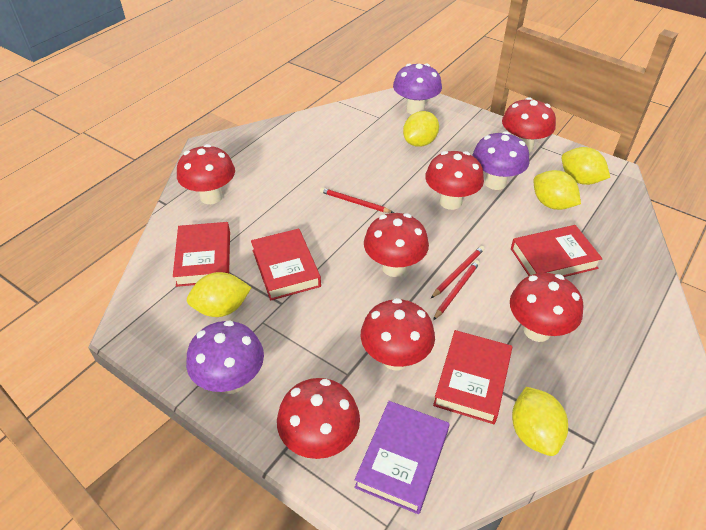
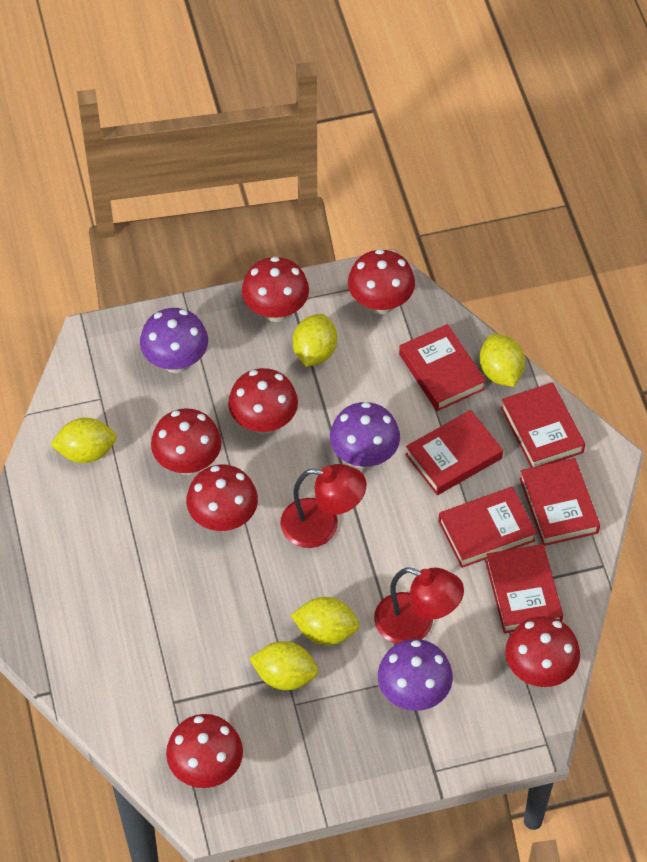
purple book: 1 -> 0
red book: 4 -> 6
red lamp: 0 -> 2
red pencil: 3 -> 0

